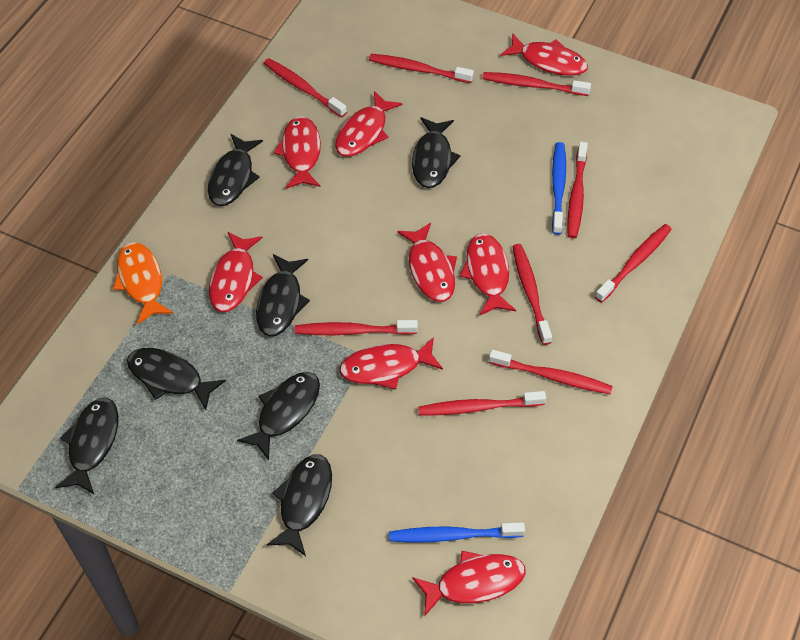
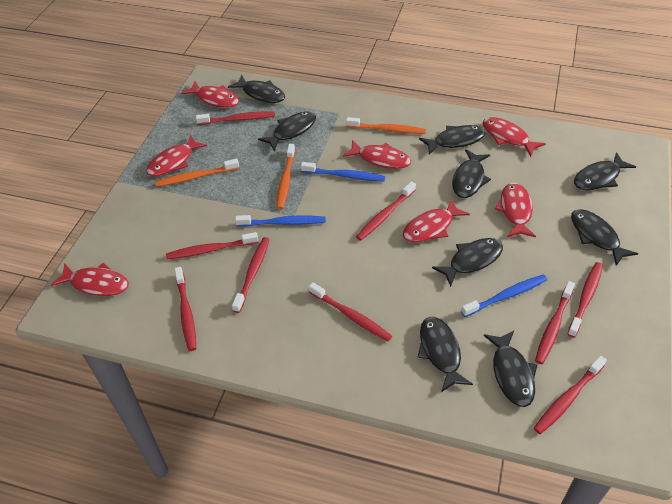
black fish: 7 -> 9
blue toothbrush: 2 -> 3
orange fish: 1 -> 0
orange toothbrush: 0 -> 3
red fish: 8 -> 7

